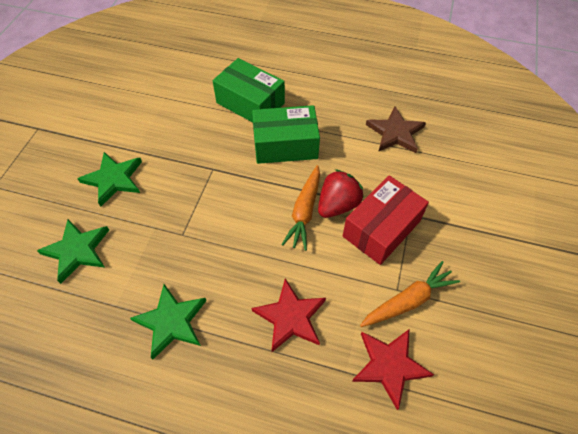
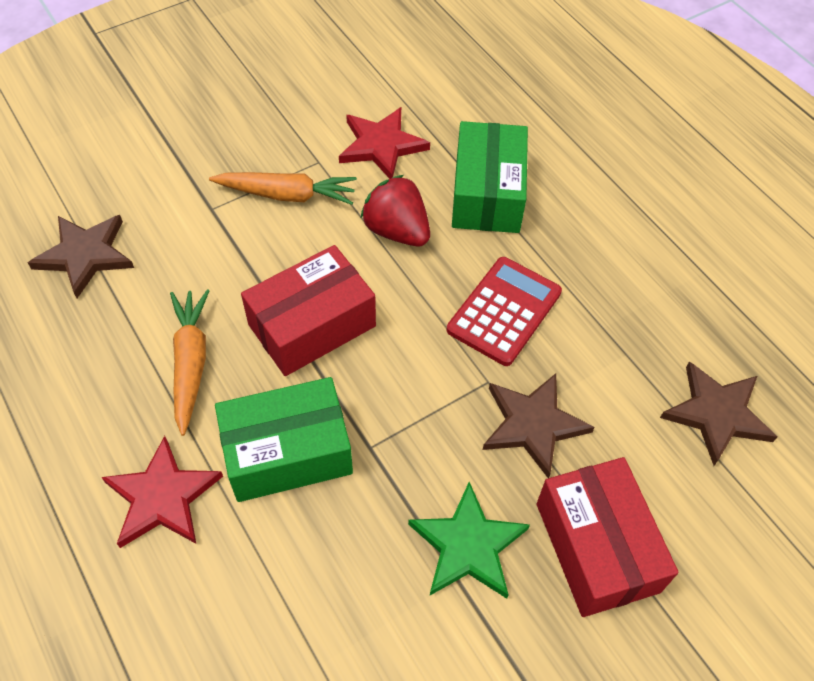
brown star: 1 -> 3
green star: 3 -> 1
red box: 1 -> 2
red calculator: 0 -> 1

